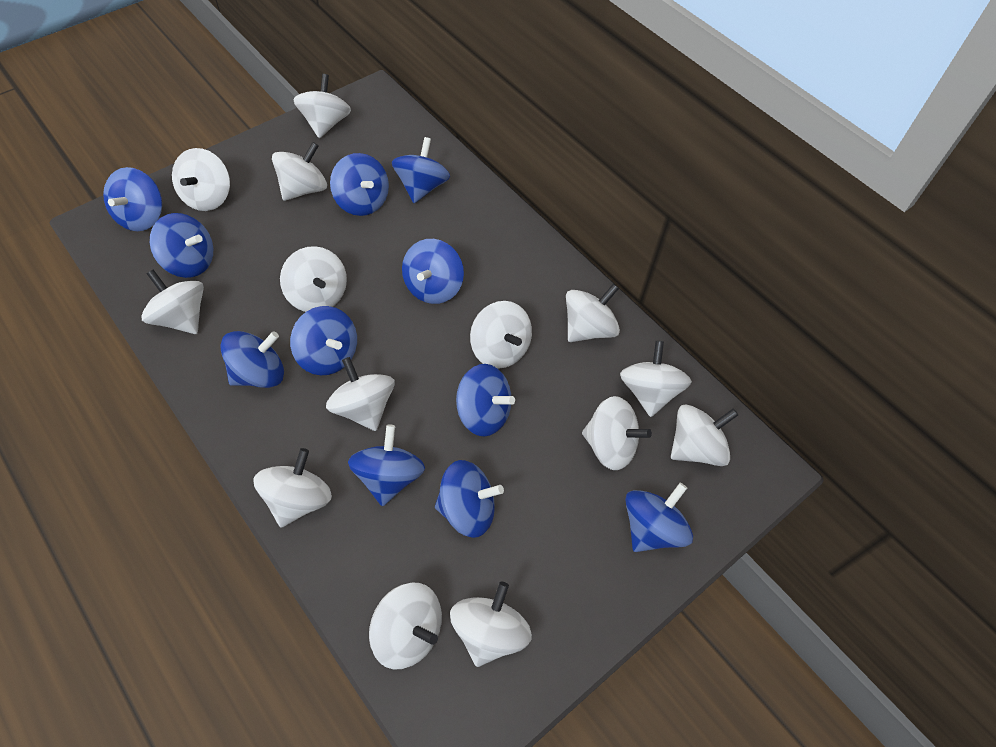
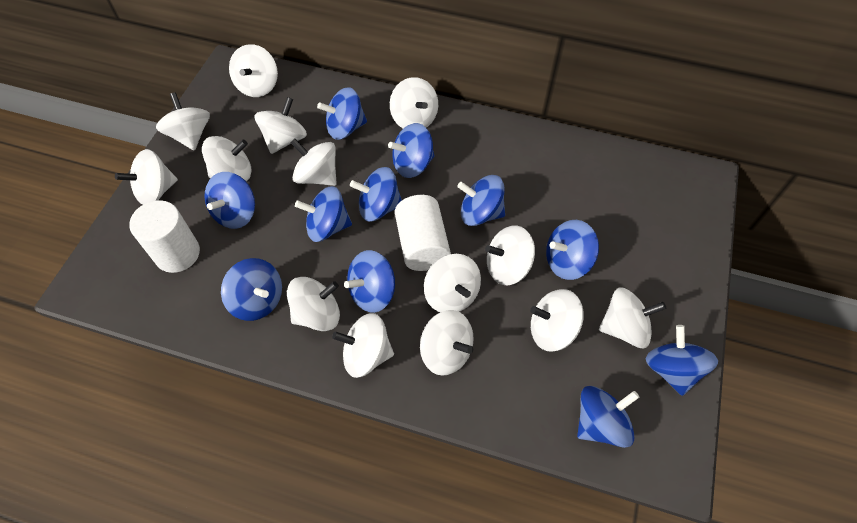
white cylinder: 0 -> 2

